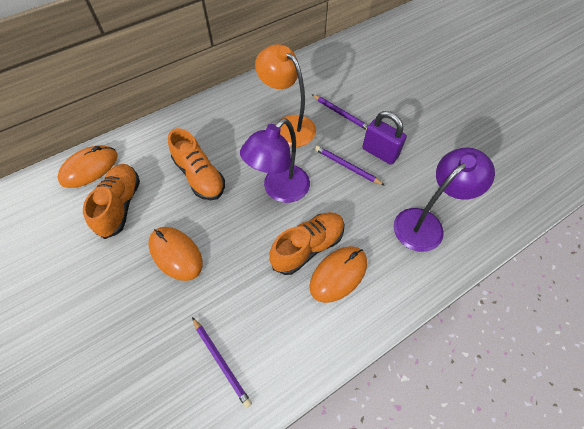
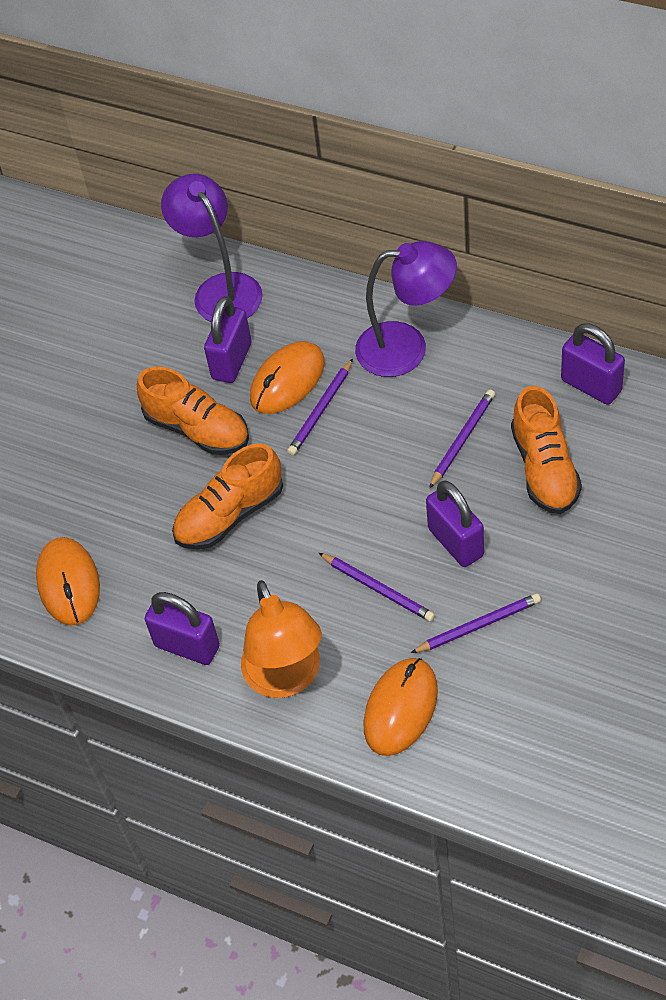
purple padlock: 1 -> 4
purple pencil: 3 -> 4

